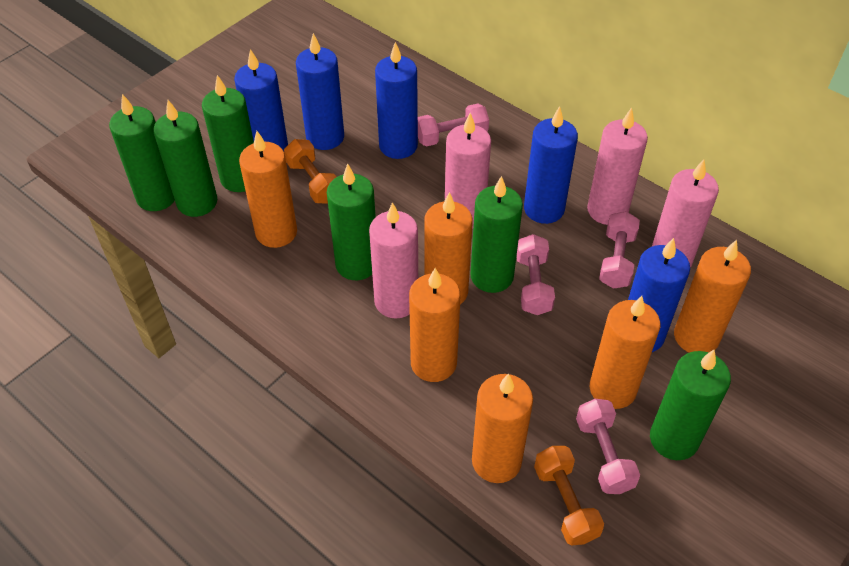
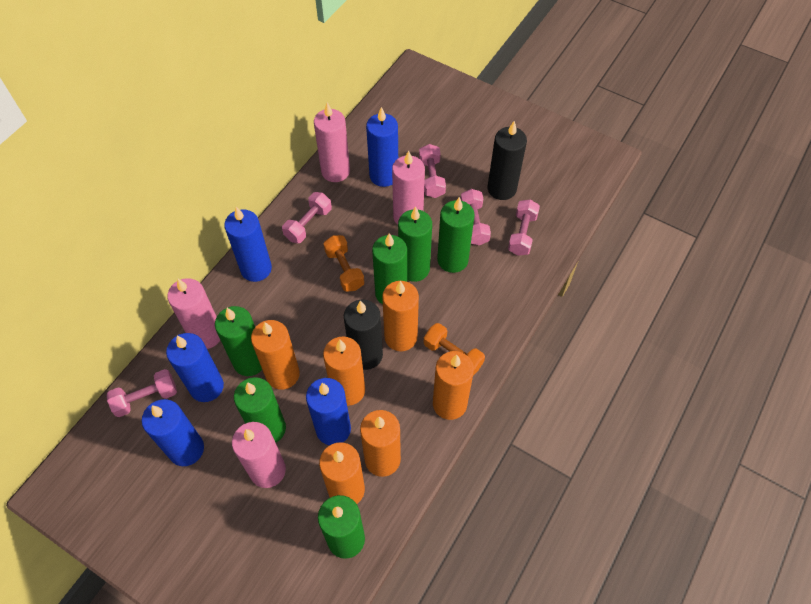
black candle: 0 -> 2
pink dumbbell: 4 -> 5

